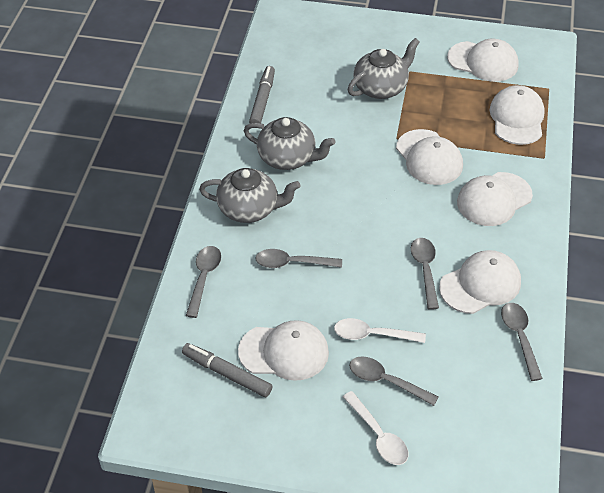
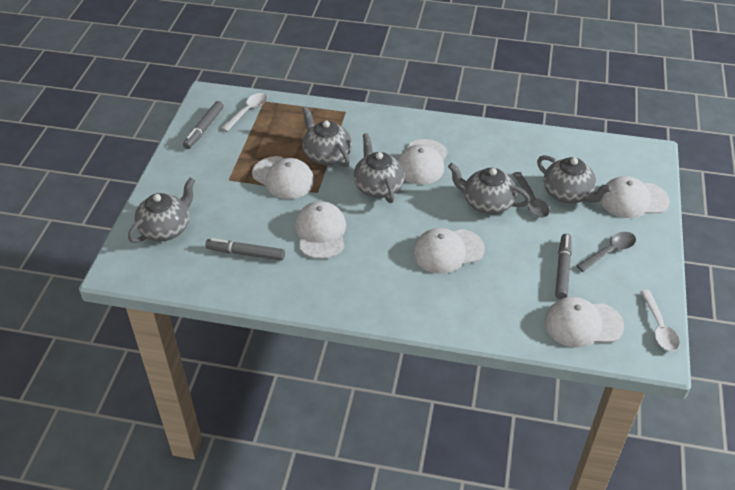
grey marker: 2 -> 3
grey spoon: 5 -> 2
grey teapot: 3 -> 5

